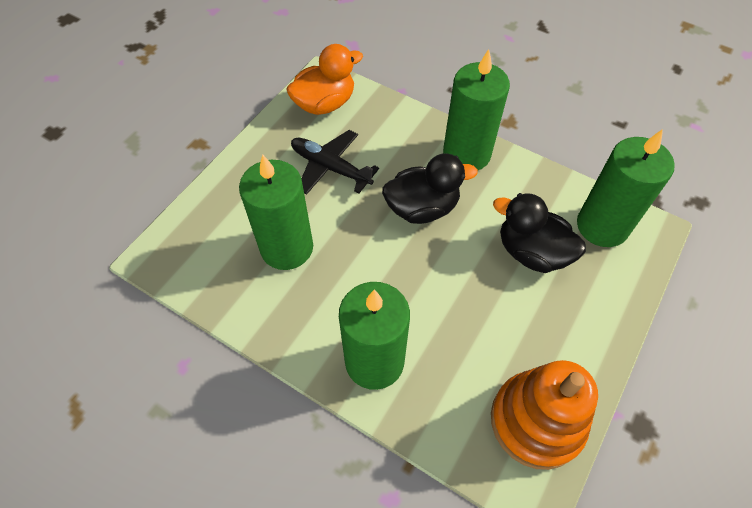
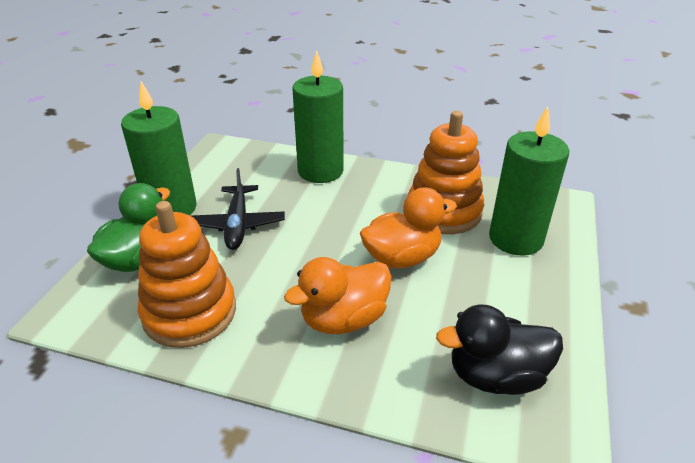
black duck: 2 -> 1
green candle: 4 -> 3
green duck: 0 -> 1
orange duck: 1 -> 2
orange stacking toy: 1 -> 2

